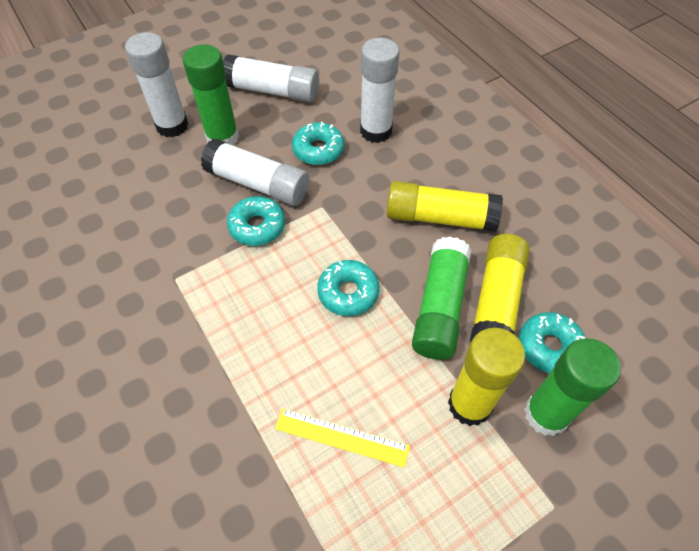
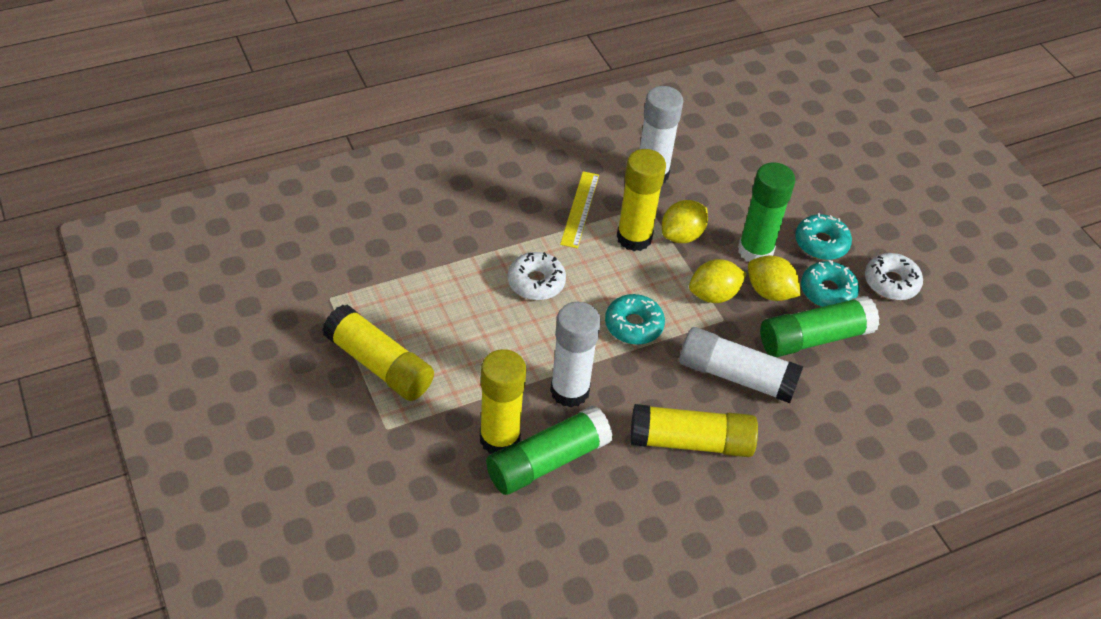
turquoise donut: 4 -> 3
white donut: 0 -> 2
white glue stick: 4 -> 3
yellow glue stick: 3 -> 4
yellow lemon: 0 -> 3

